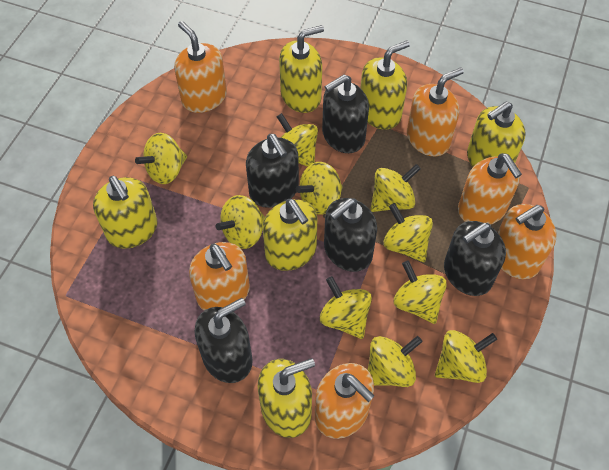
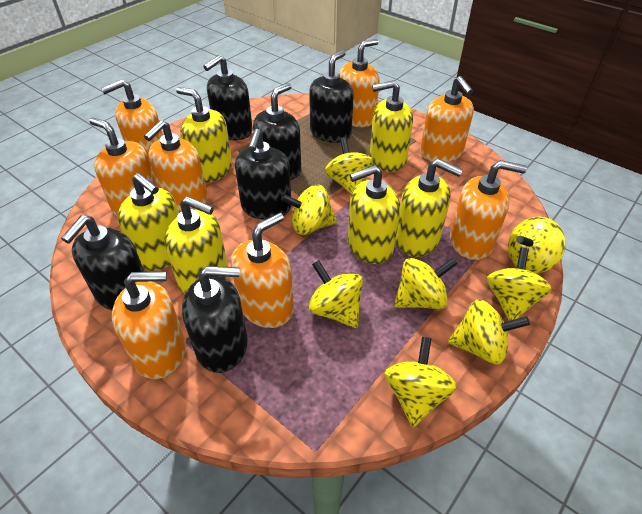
black soap dispenser: 5 -> 6
orange soap dispenser: 6 -> 8
yellow spinning top: 10 -> 8

